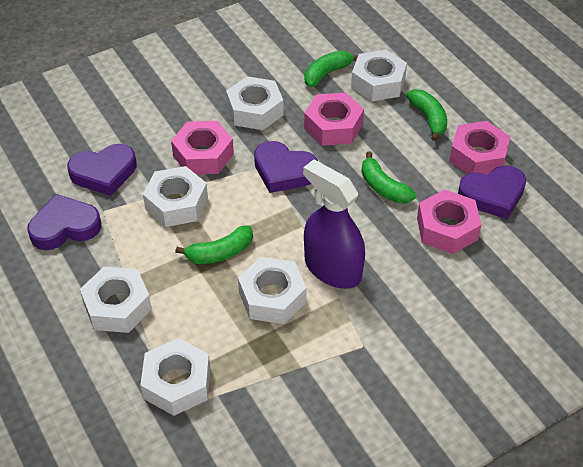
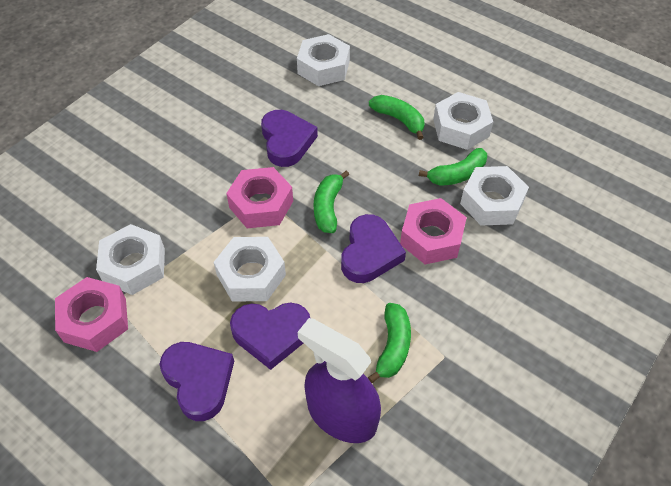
pink nut: 4 -> 3
white nut: 6 -> 5

